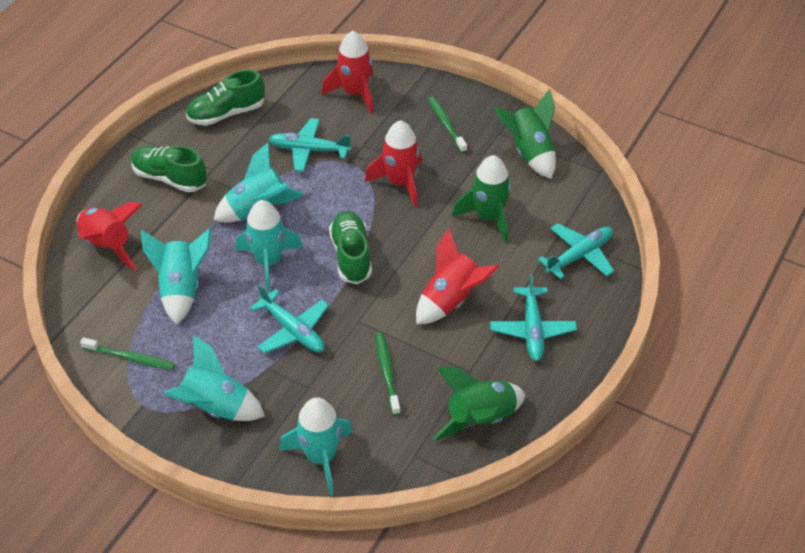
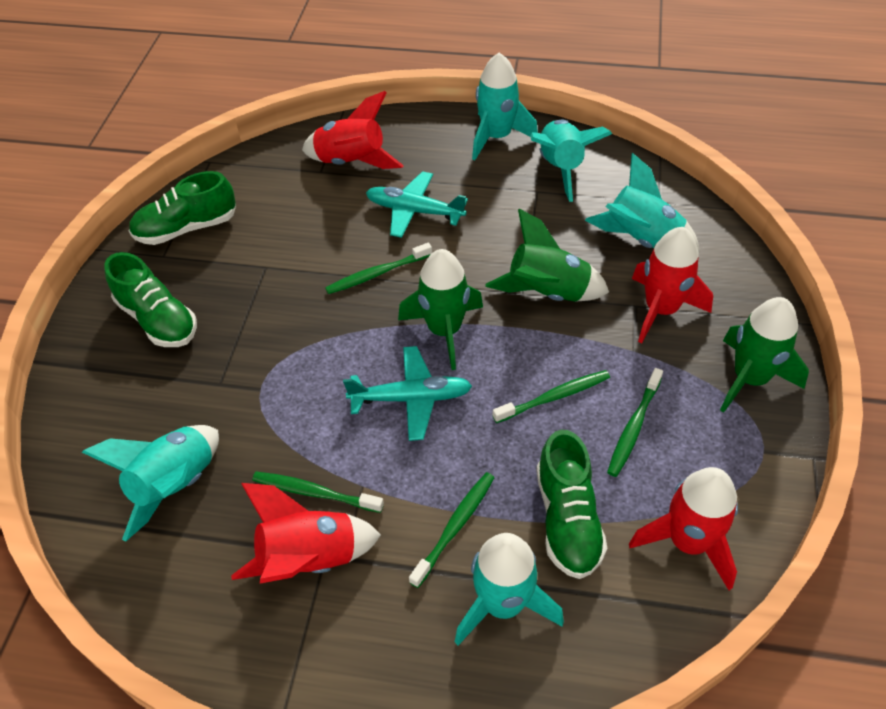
green toothbrush: 3 -> 5
turquoise plane: 4 -> 2

